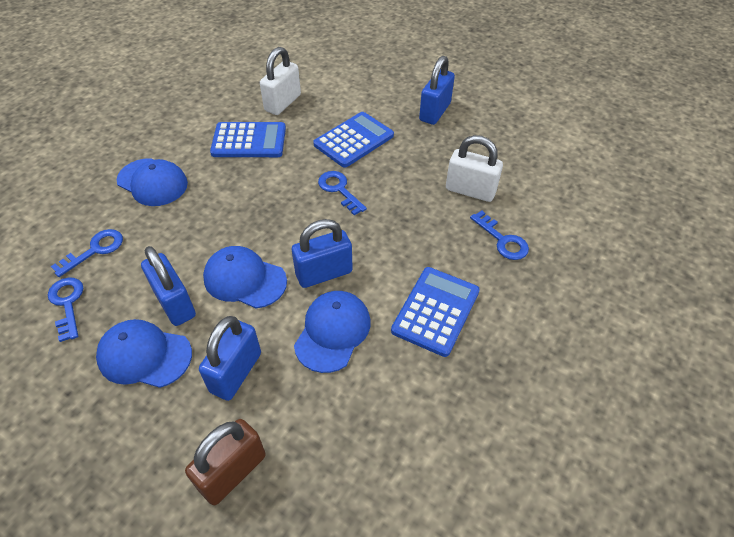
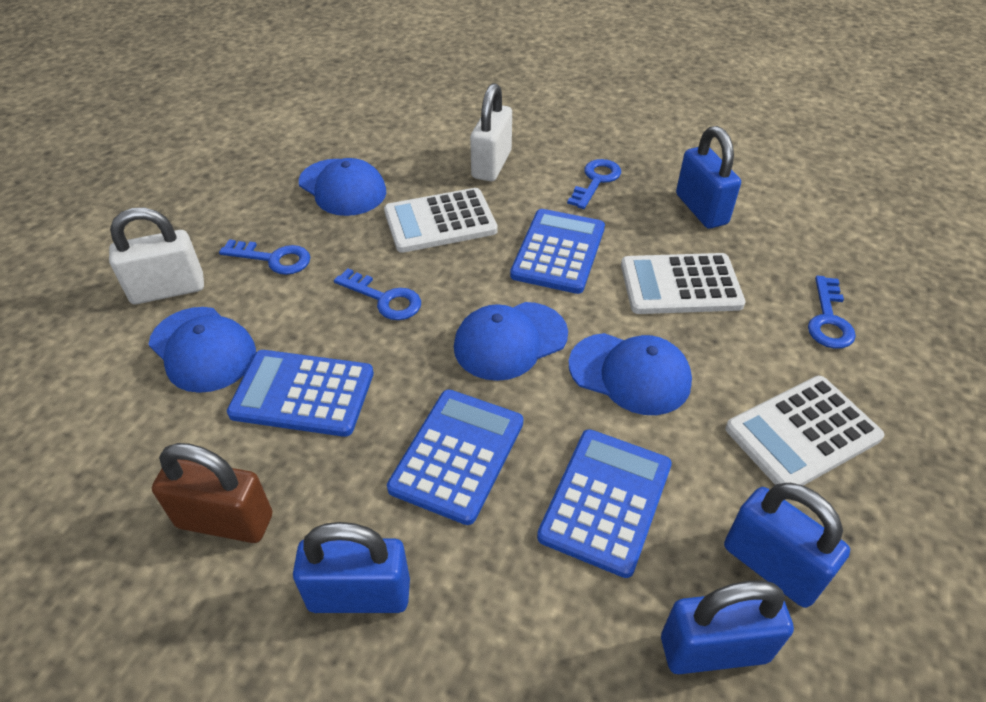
blue calculator: 3 -> 4
white calculator: 0 -> 3

